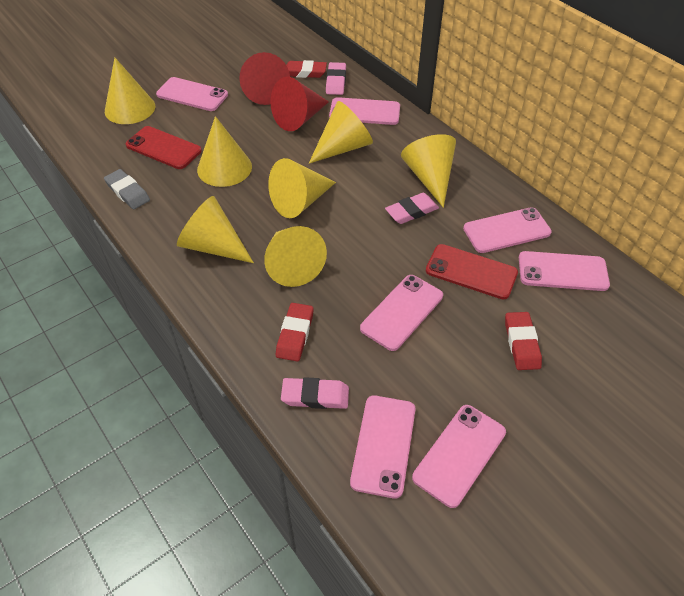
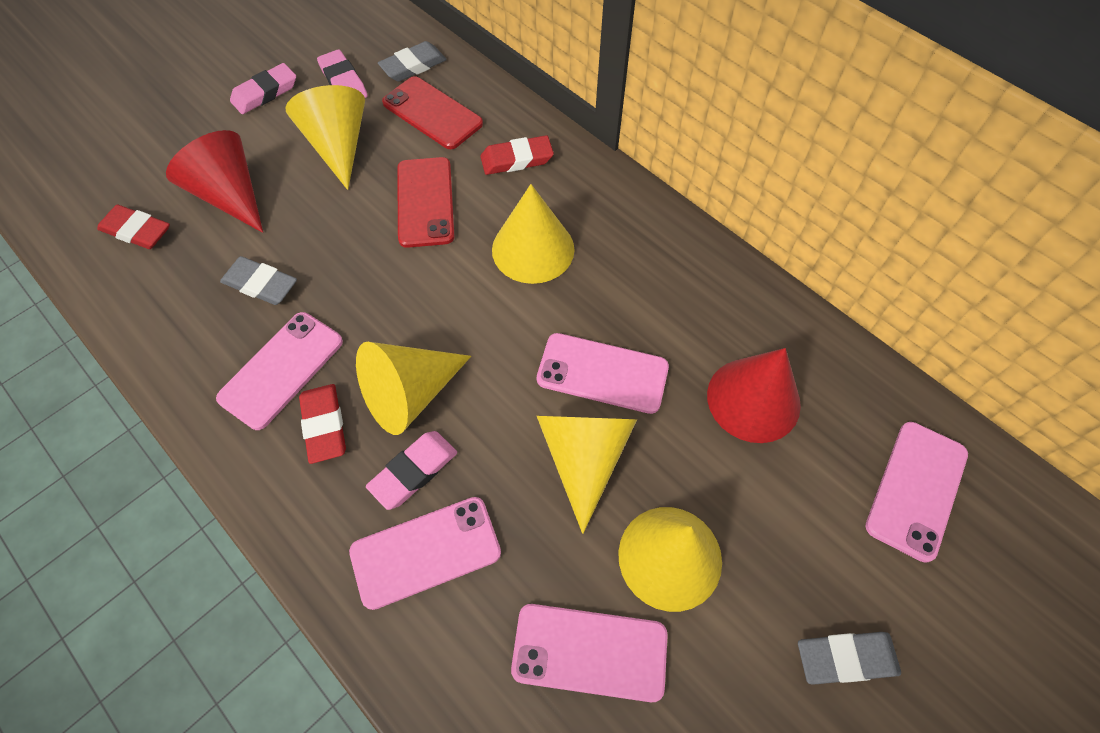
grey eraser: 1 -> 3
pink phone: 7 -> 5
yellow cone: 7 -> 5

